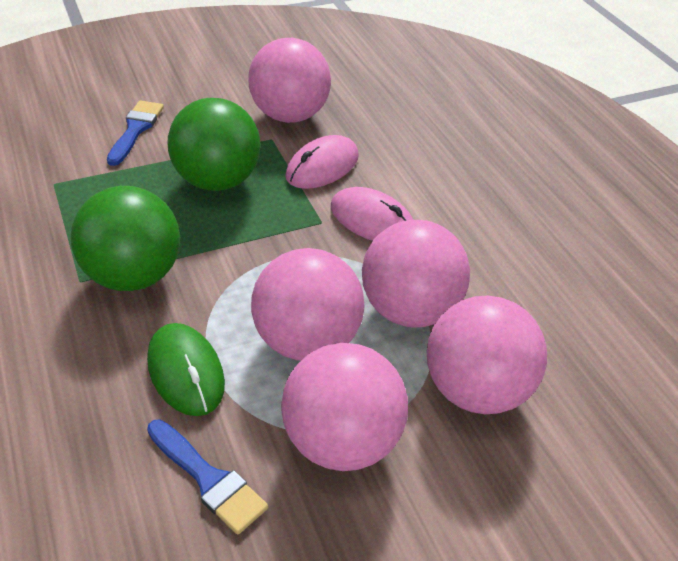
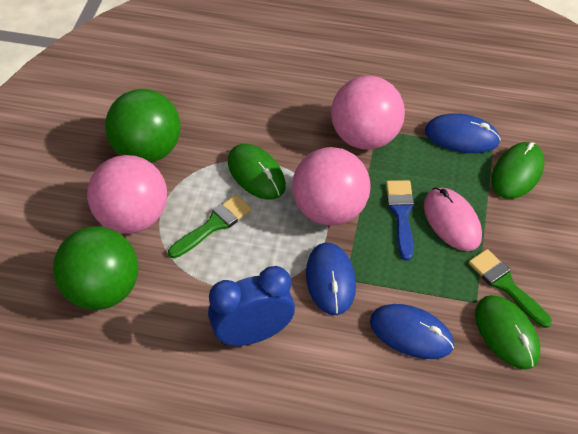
blue brush: 2 -> 1
blue clock: 0 -> 1
blue mouse: 0 -> 3
green brush: 0 -> 2
green mouse: 1 -> 3
pink ball: 5 -> 3
pink mouse: 2 -> 1

